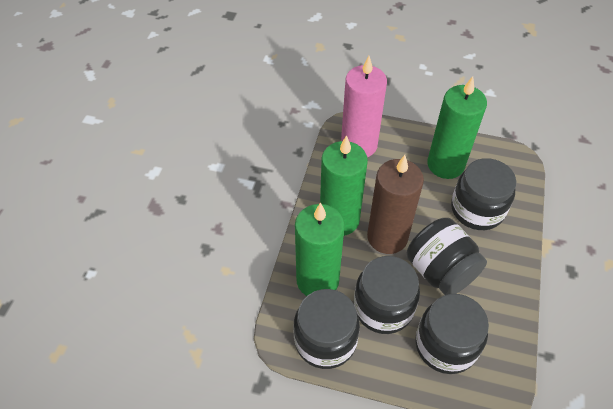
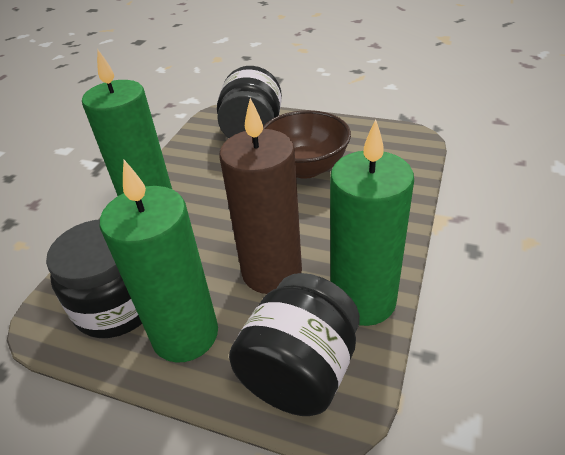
black jar: 5 -> 3
brown bowl: 0 -> 1
pink candle: 1 -> 0

